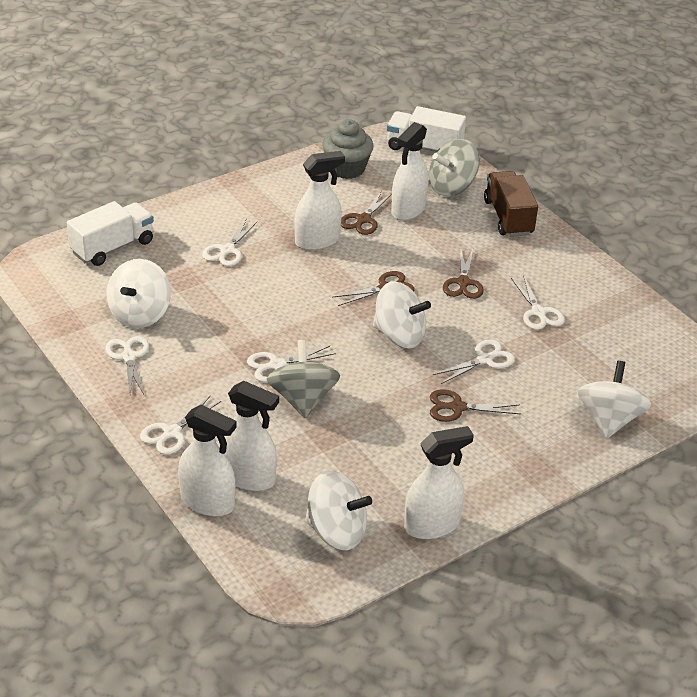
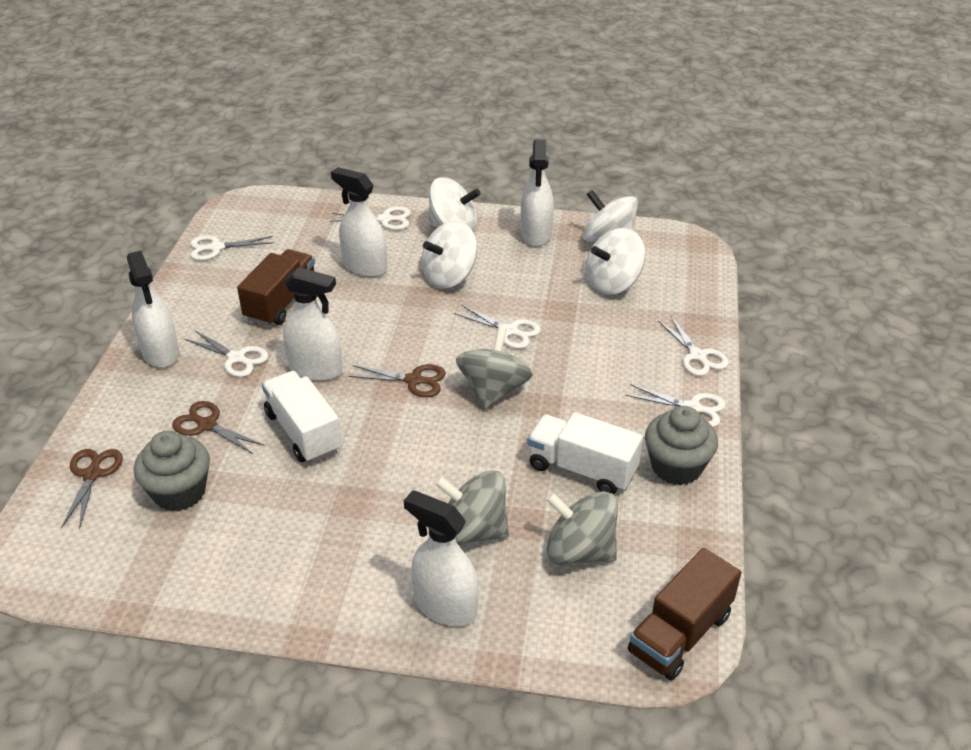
brown scissors: 4 -> 3
brown truck: 1 -> 2
grey cupcake: 1 -> 2
grey spinning top: 2 -> 3

